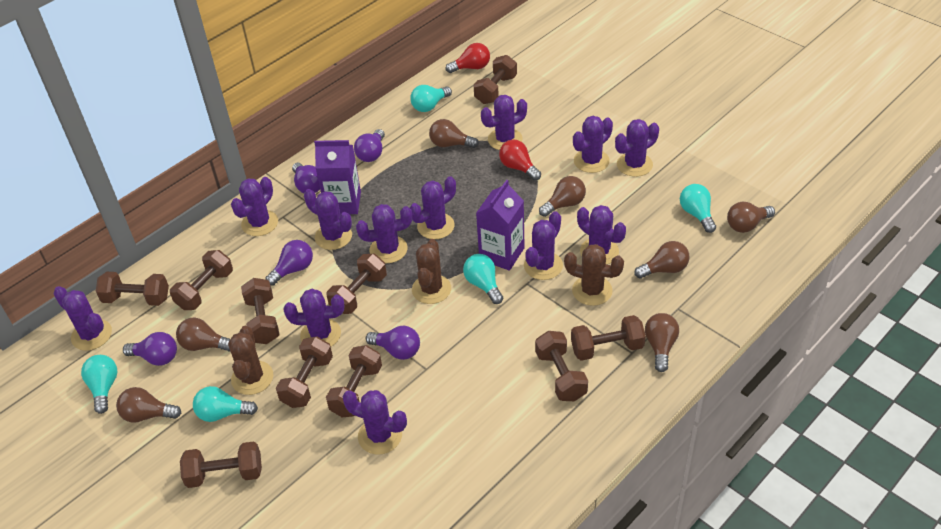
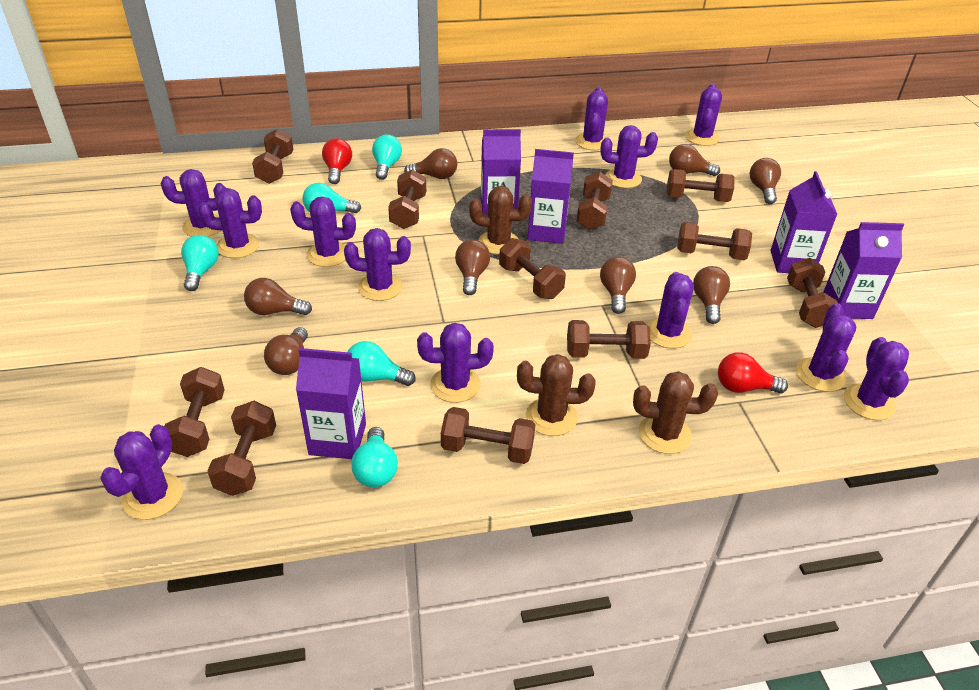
brown dumbbell: 10 -> 11
brown light bulb: 7 -> 8
purple carton: 2 -> 5
purple light bulb: 5 -> 0

